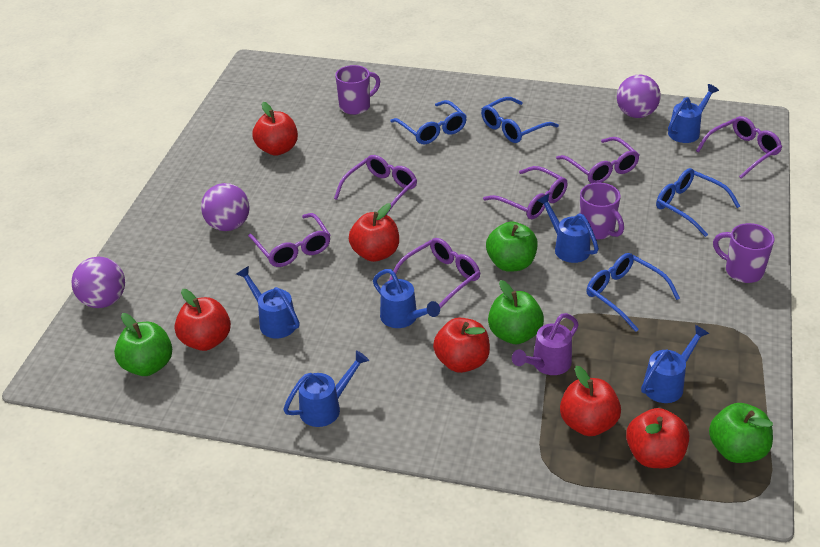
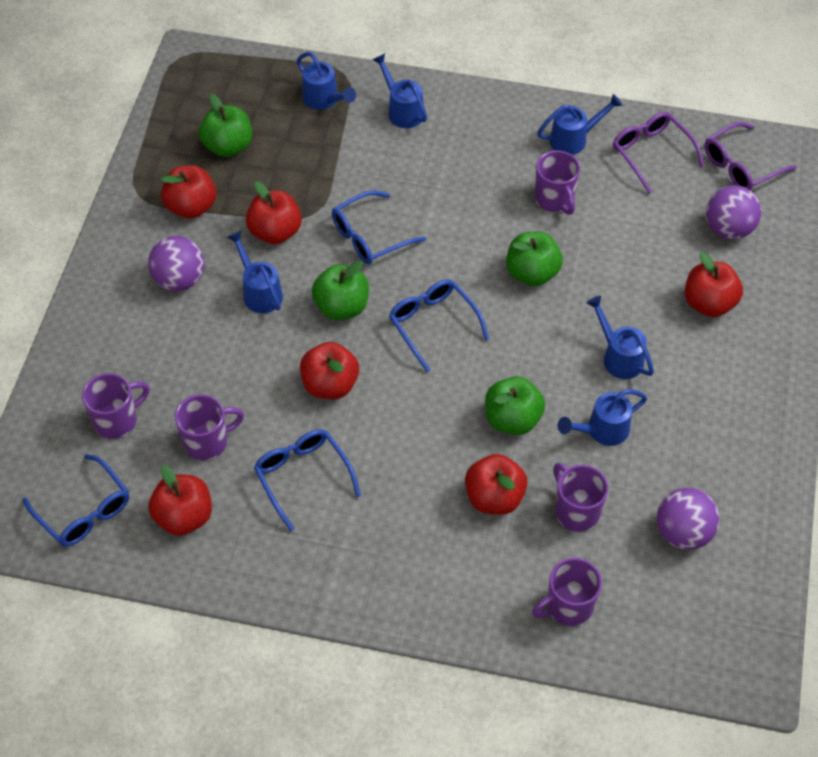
purple glasses: 6 -> 2
purple mug: 3 -> 5
purple watering can: 1 -> 0

